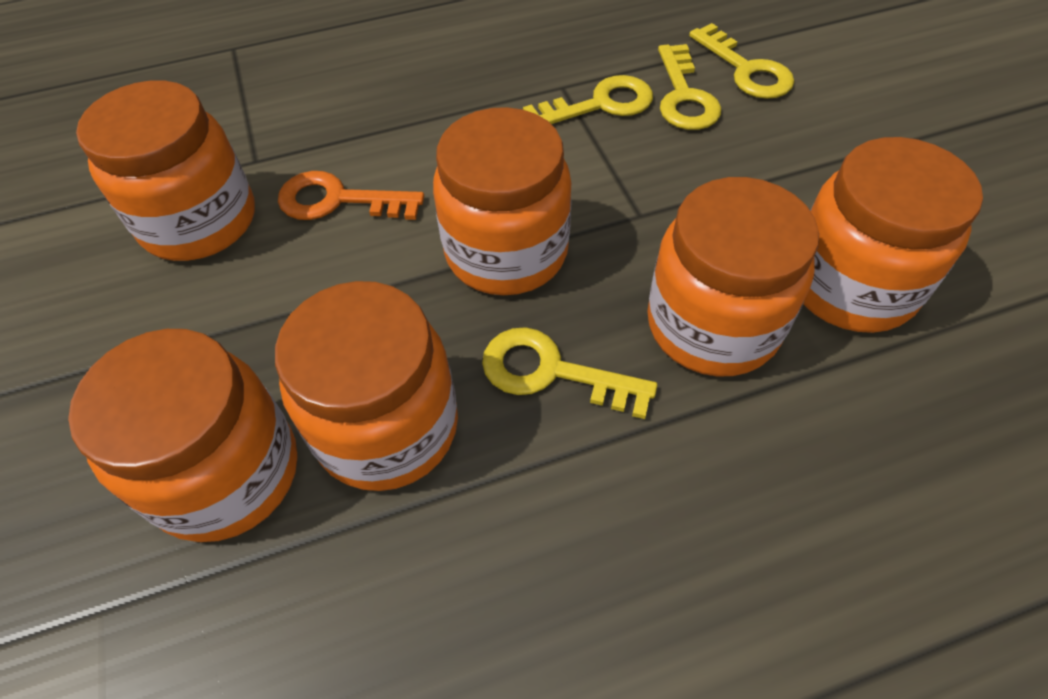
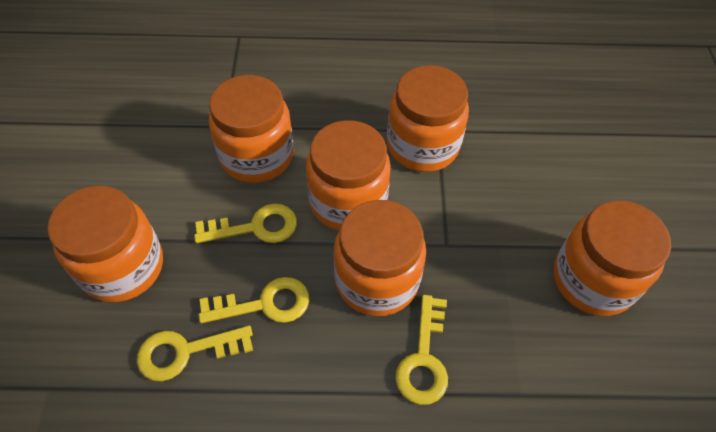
orange key: 1 -> 0

